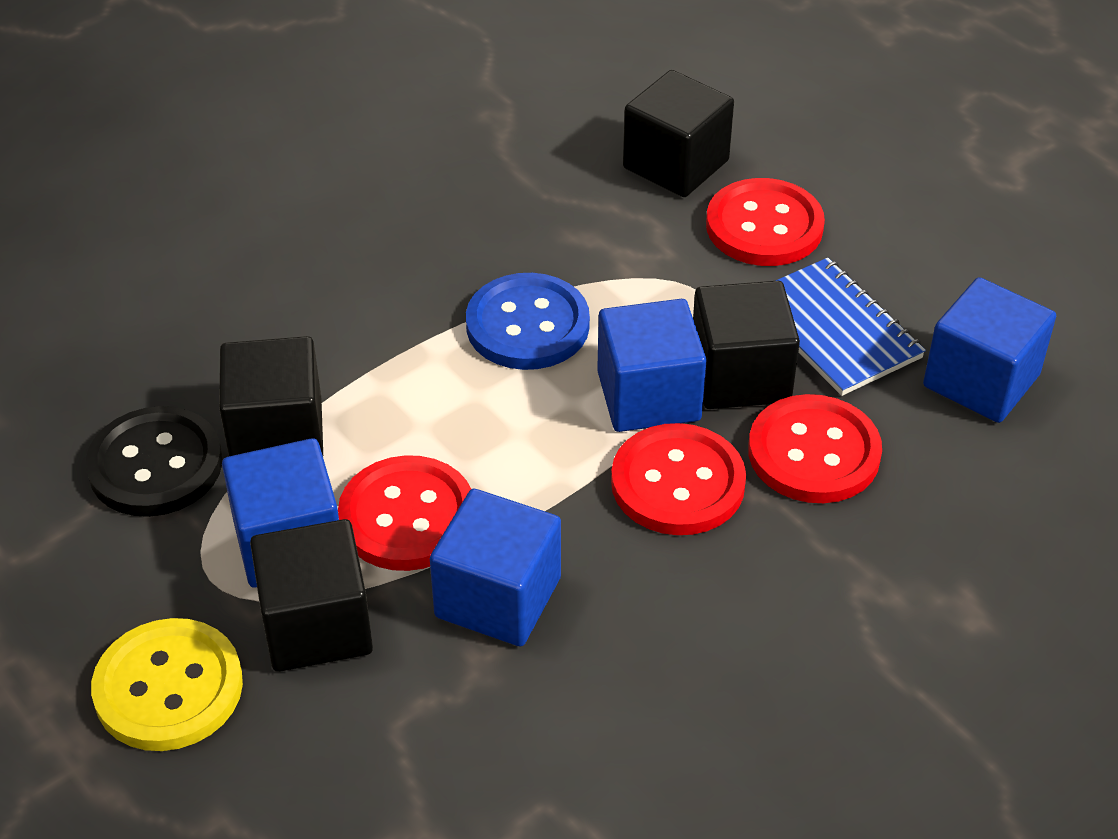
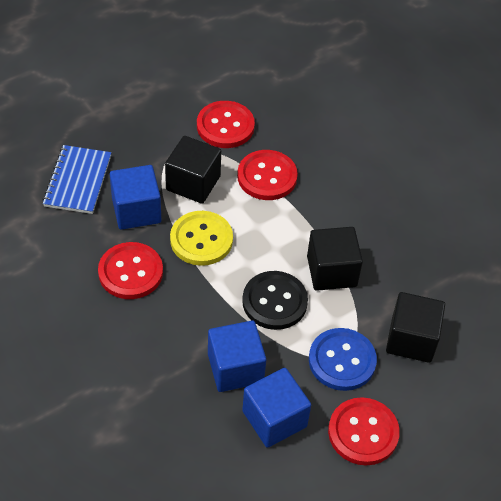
black cube: 4 -> 3
blue cube: 4 -> 3

